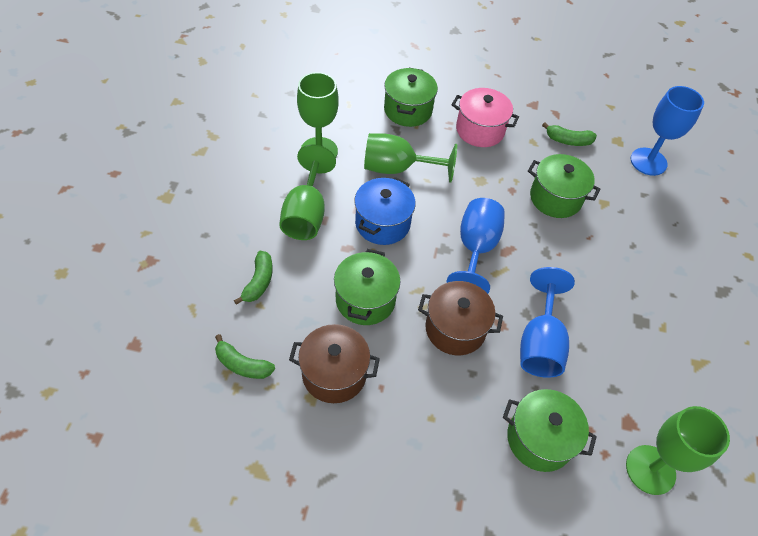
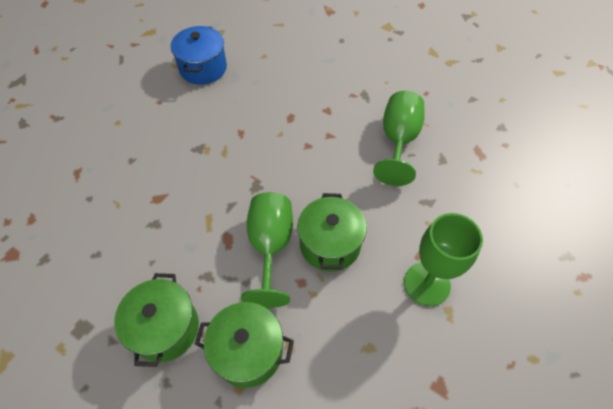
blue goblet: 3 -> 0
brown pot: 2 -> 0
green banana: 3 -> 0
green goblet: 4 -> 3
green pot: 4 -> 3
pink pot: 1 -> 0

